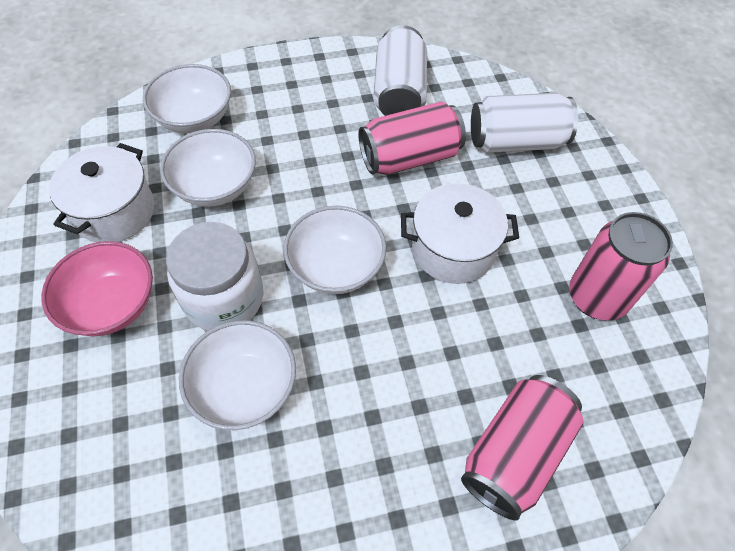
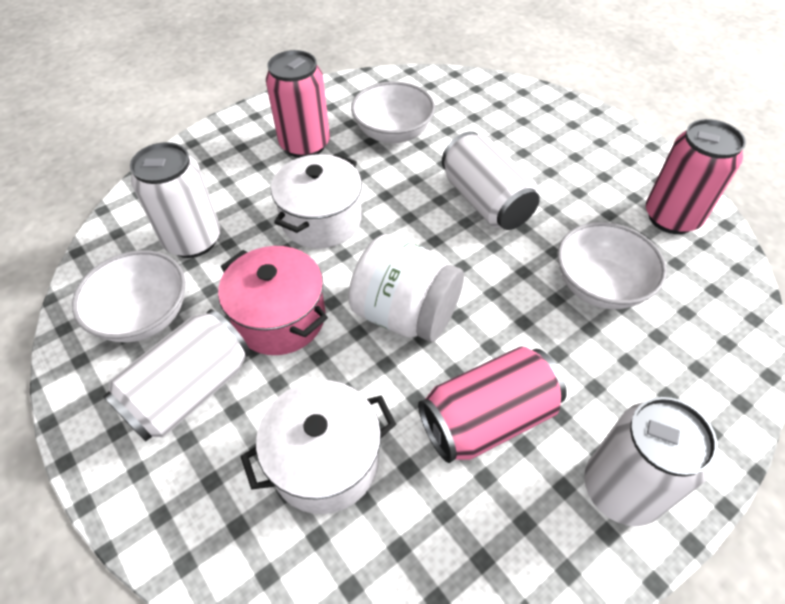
pink bowl: 1 -> 0
pink pot: 0 -> 1
white bowl: 4 -> 3
white can: 2 -> 4

